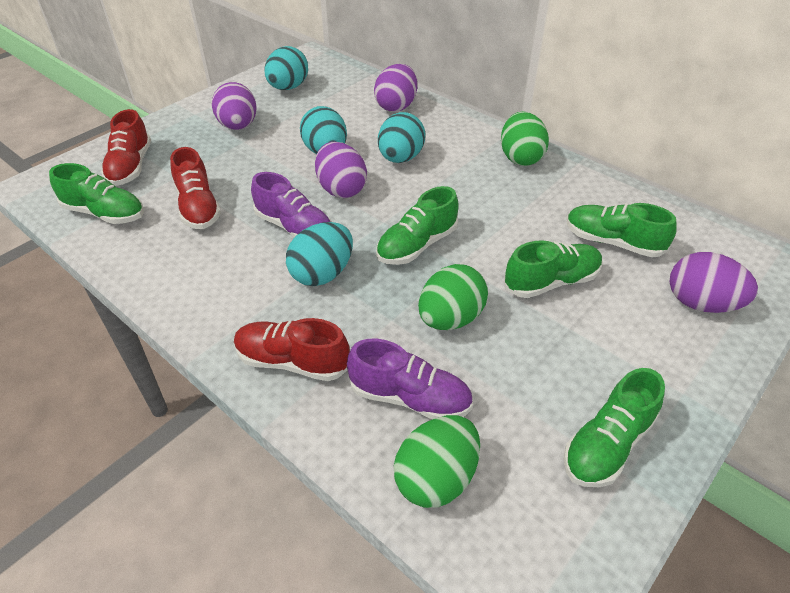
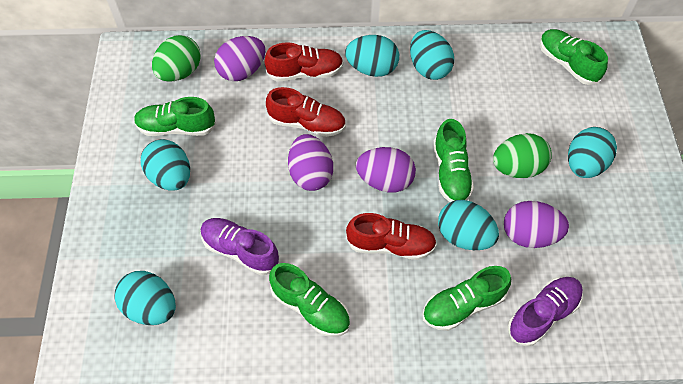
green egg: 3 -> 2
turquoise egg: 4 -> 6

